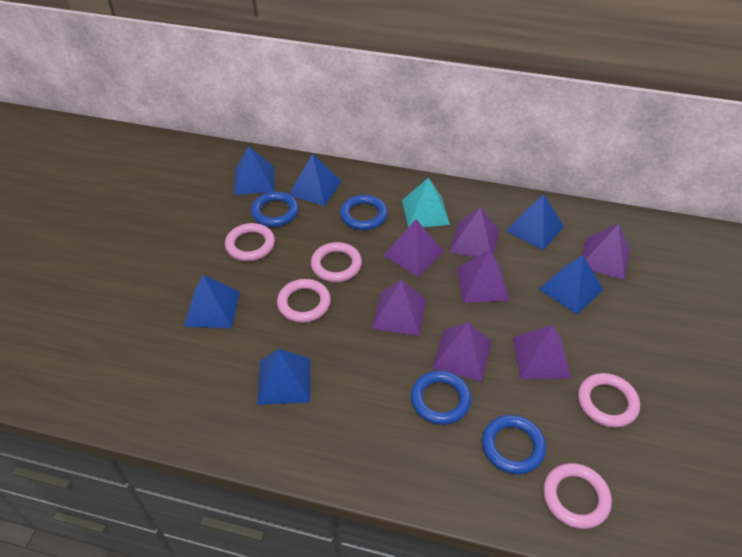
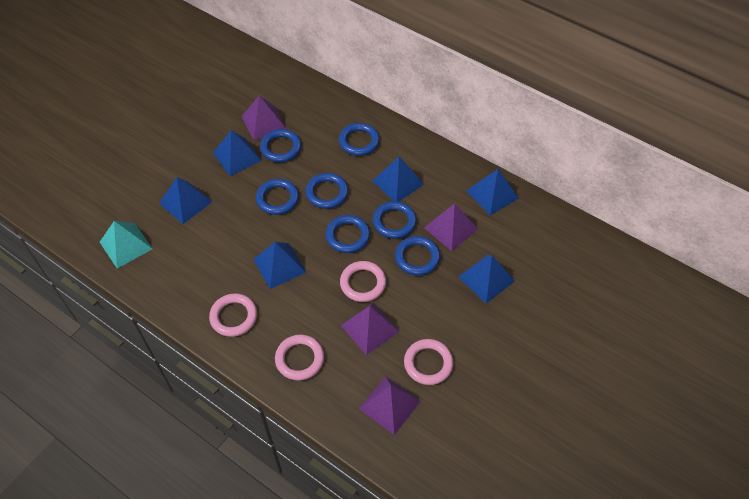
blue ring: 4 -> 7
pink ring: 5 -> 4
purple pyramid: 7 -> 4

